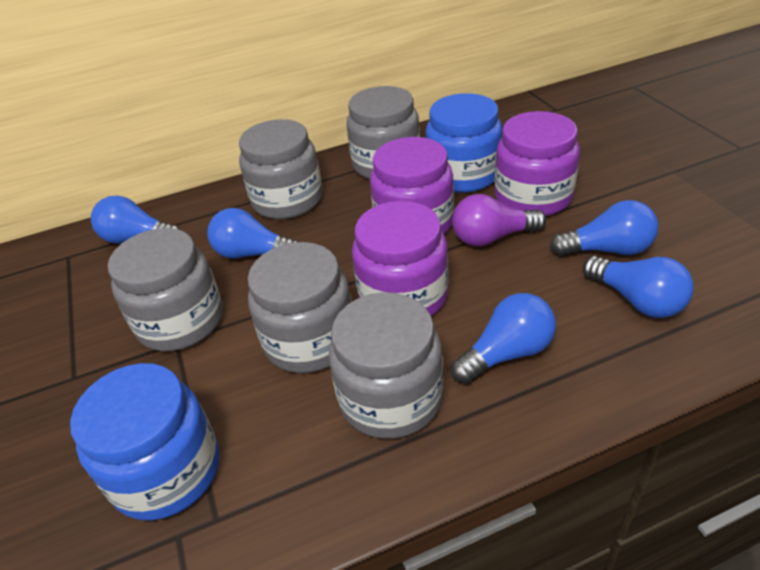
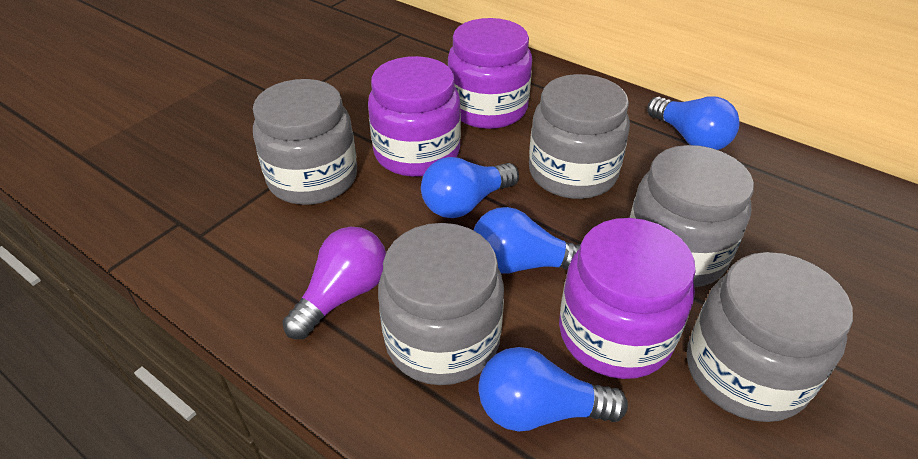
blue jar: 2 -> 0
blue light bulb: 5 -> 4

